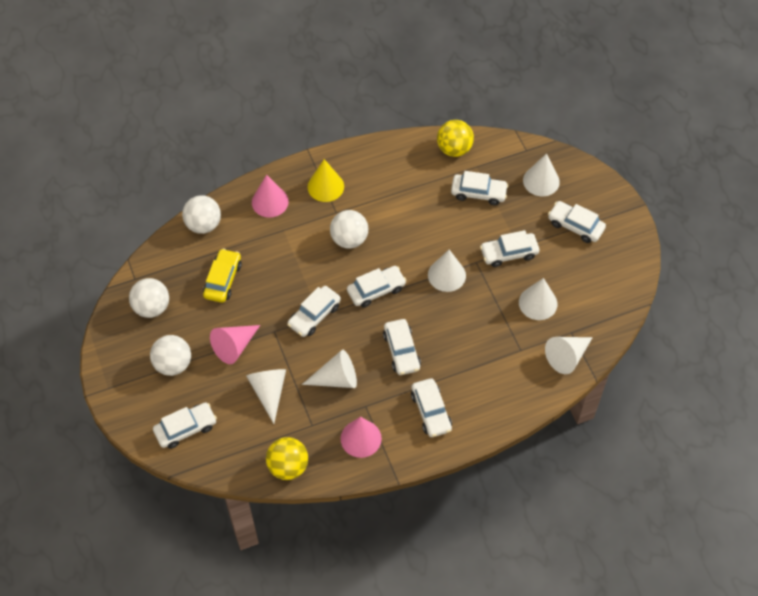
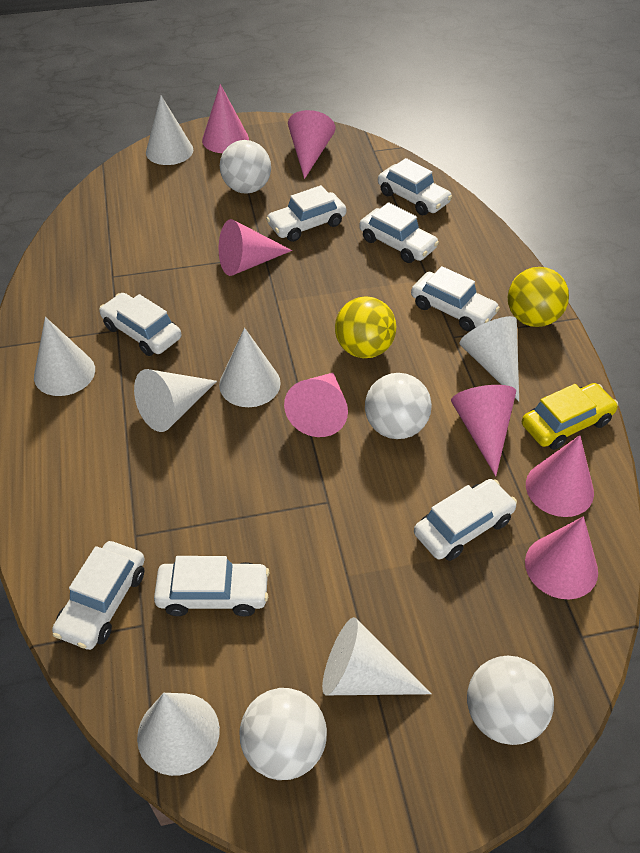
pink cone: 3 -> 7
white cone: 6 -> 7
yellow cone: 1 -> 0

